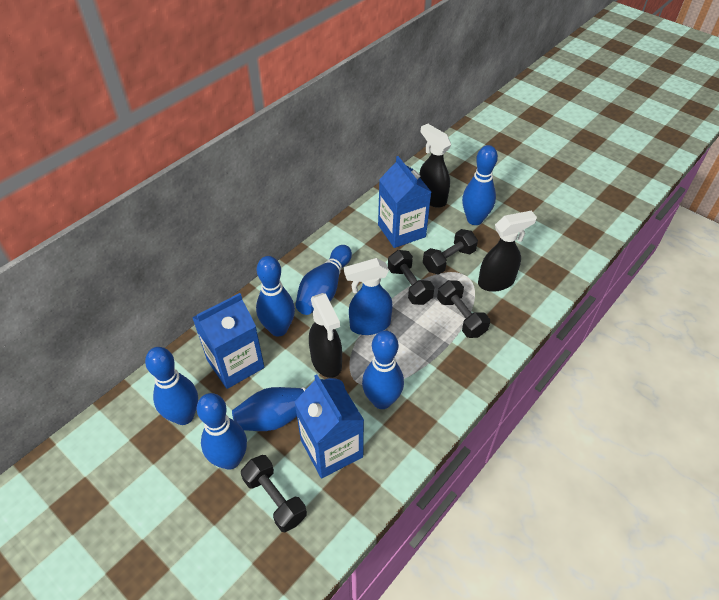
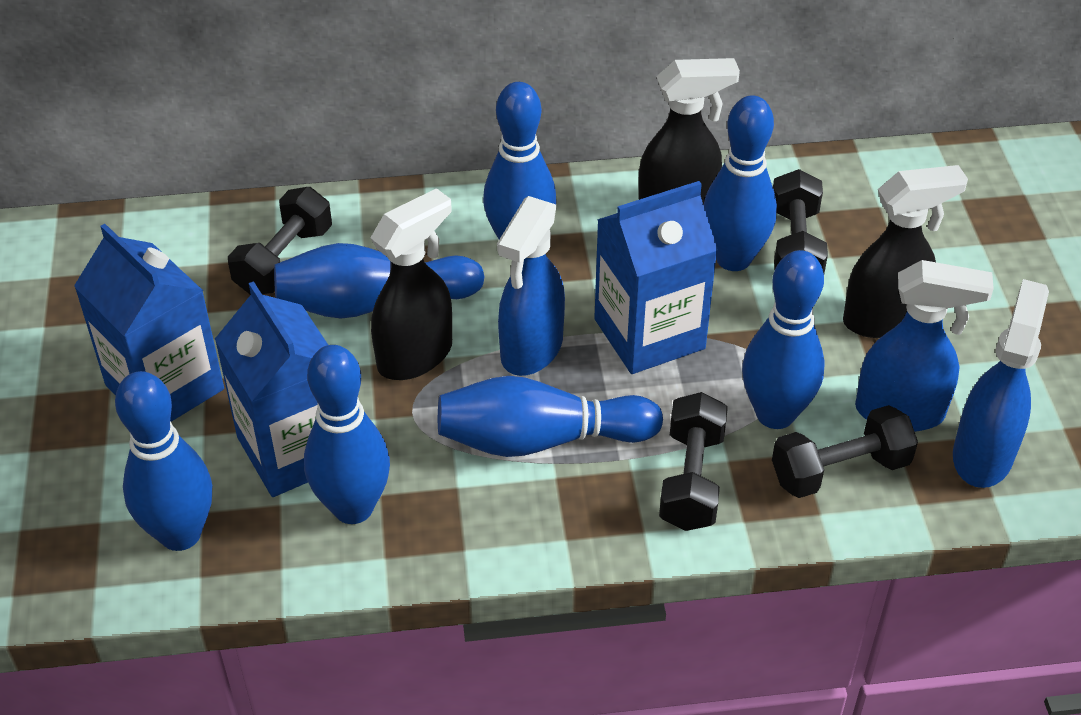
blue spray bottle: 1 -> 3

